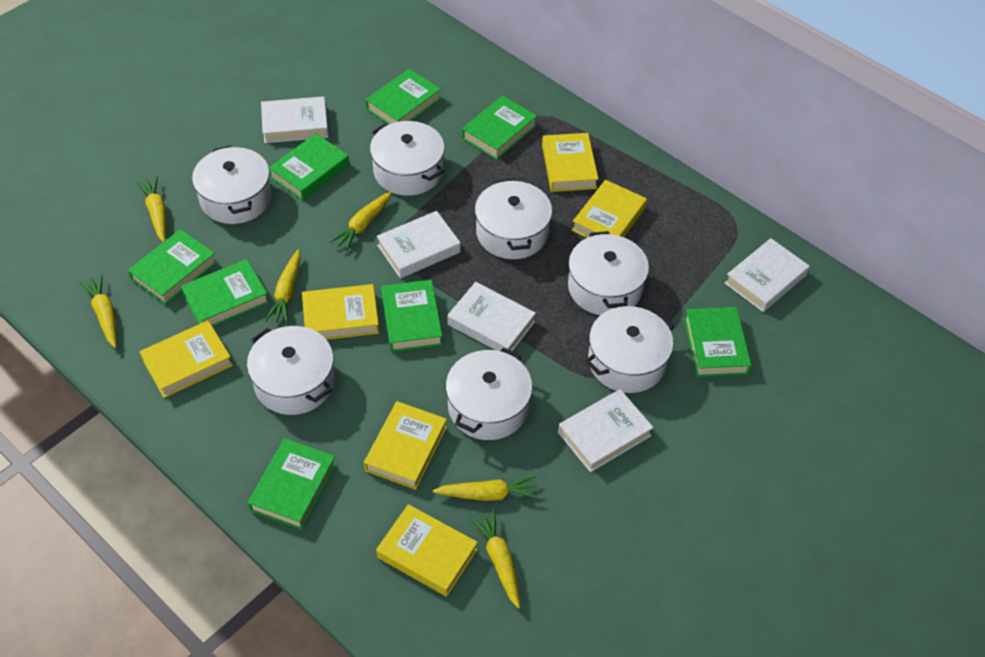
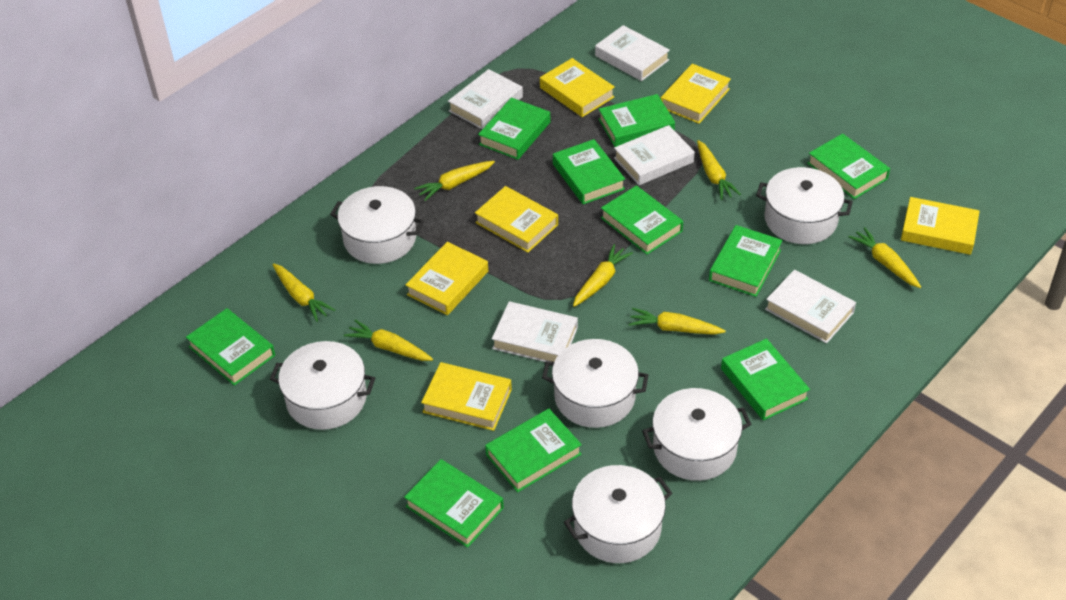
green book: 8 -> 10
white pot: 7 -> 6
yellow carrot: 6 -> 7

